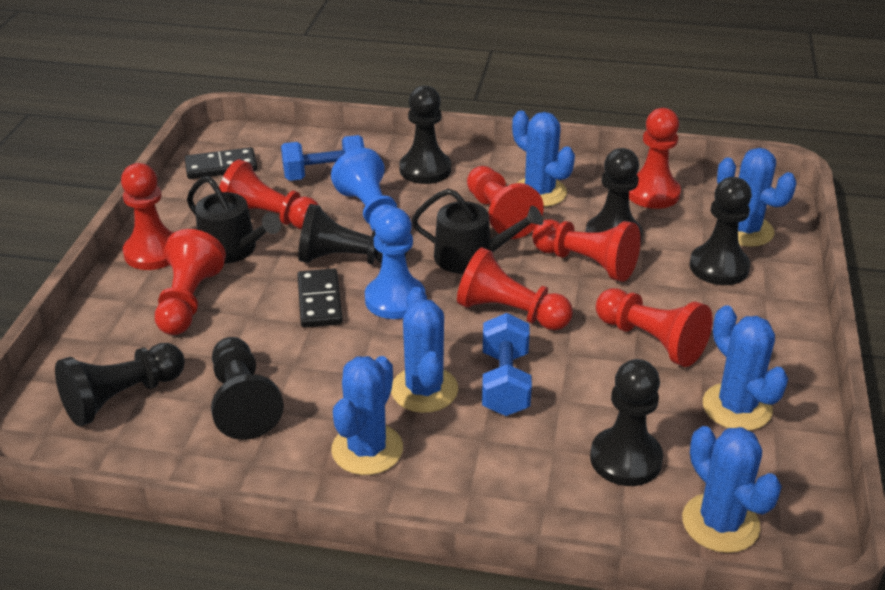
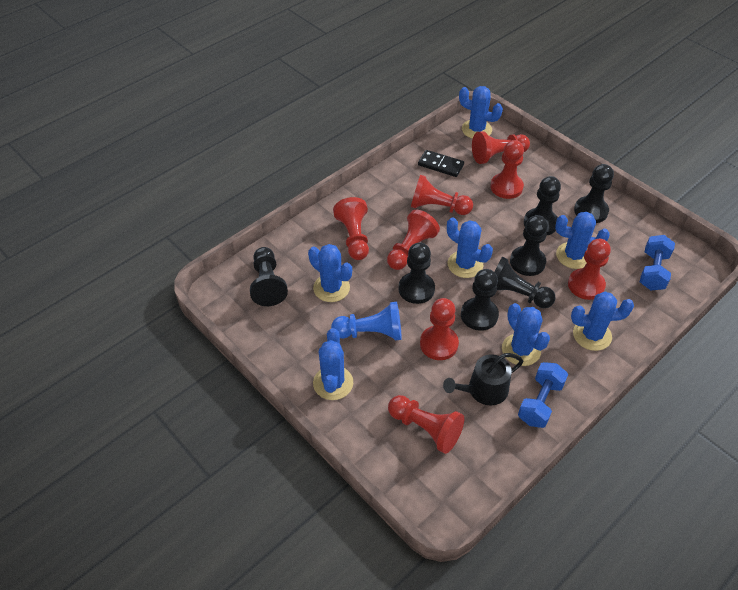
black domino: 2 -> 1
black watering can: 2 -> 1
blue cactus: 6 -> 7
blue pawn: 2 -> 1

